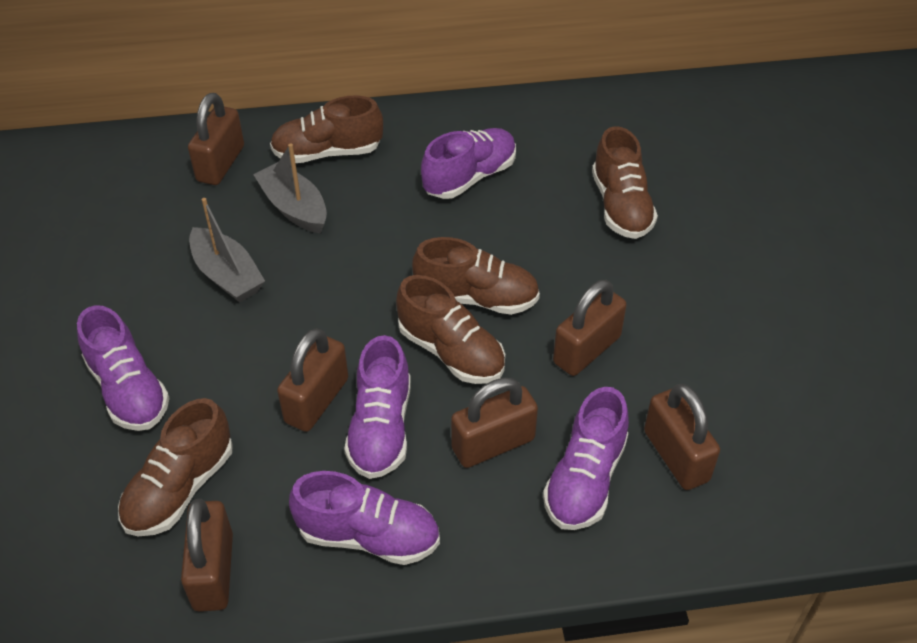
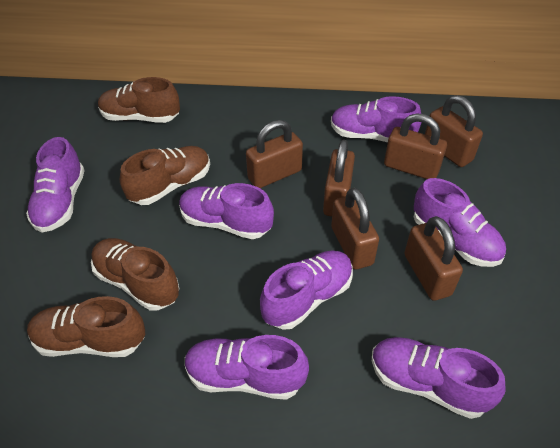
brown shoe: 5 -> 4
grey boat: 2 -> 0
purple shoe: 5 -> 7

